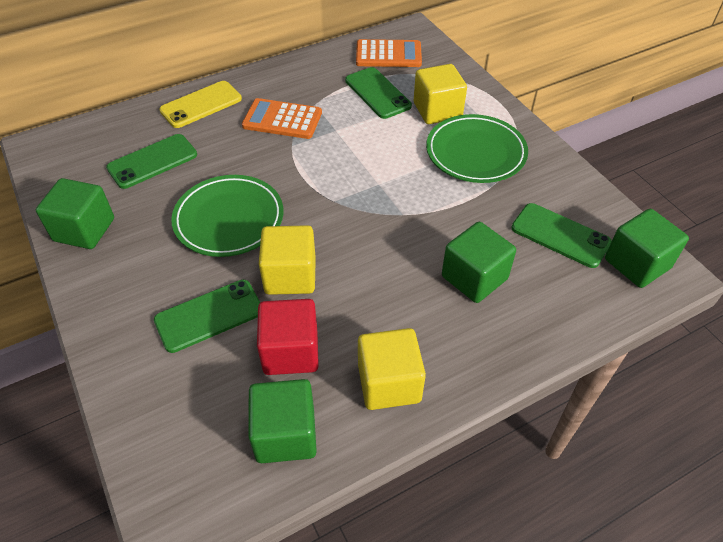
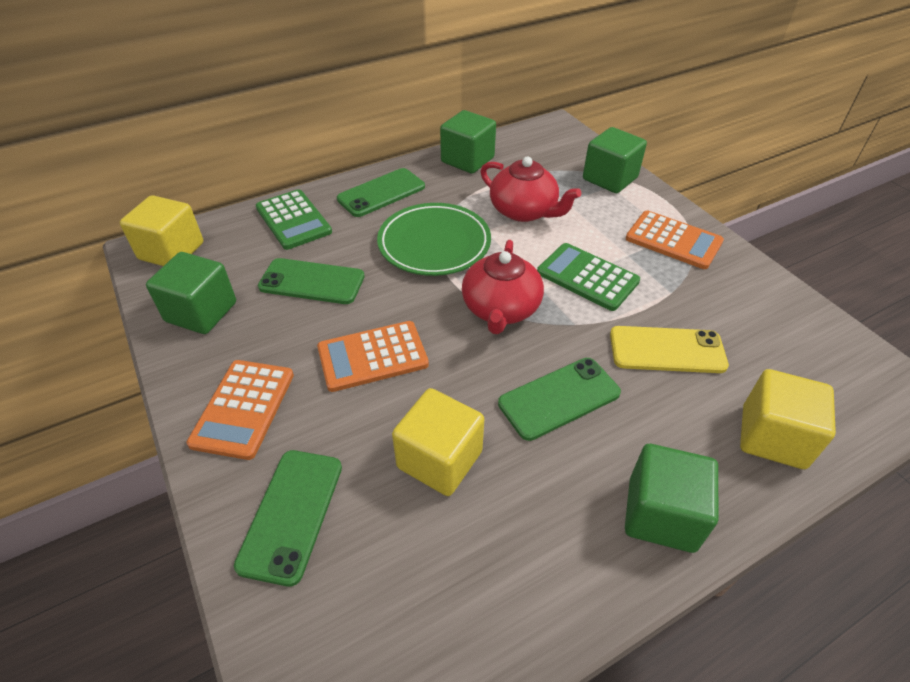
green calculator: 0 -> 2
green plate: 2 -> 1
orange calculator: 2 -> 3
red cube: 1 -> 0
red teapot: 0 -> 2

